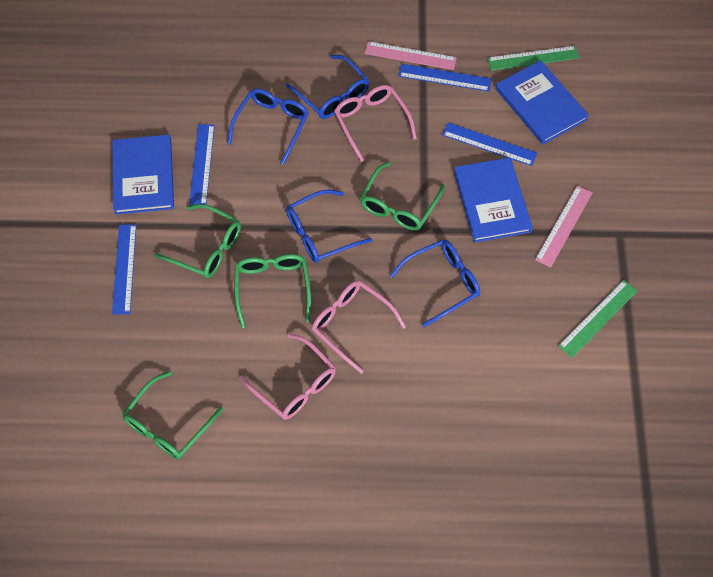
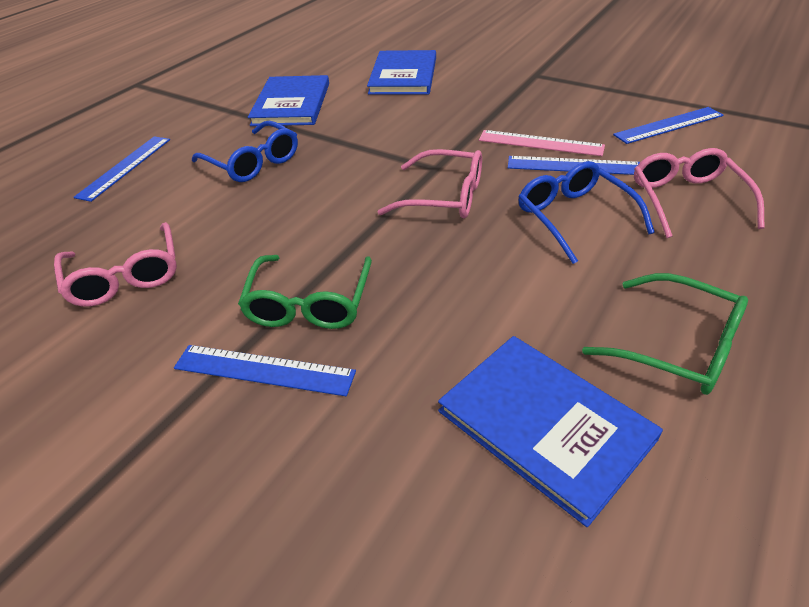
blue glasses: 4 -> 2
green glasses: 4 -> 2
green ruler: 2 -> 0
pink ruler: 2 -> 1

